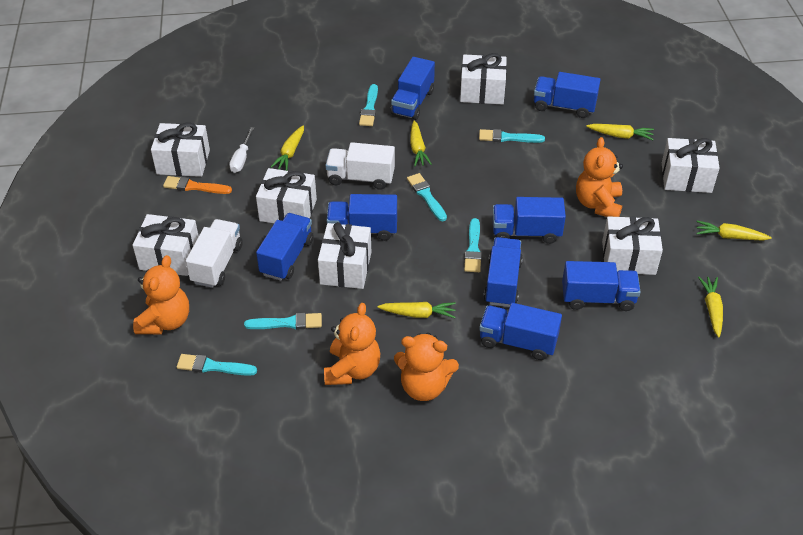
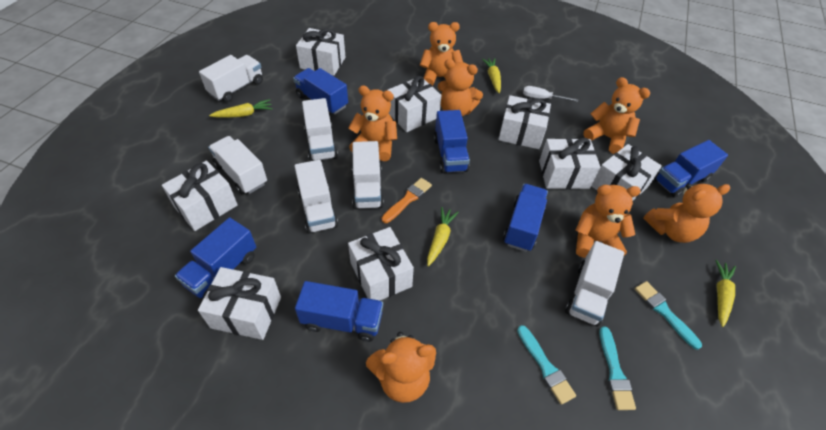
blue truck: 8 -> 6
orange teddy bear: 4 -> 7
turquoise brush: 6 -> 3
white gift: 7 -> 8
white truck: 2 -> 6
yellow carrot: 6 -> 4

